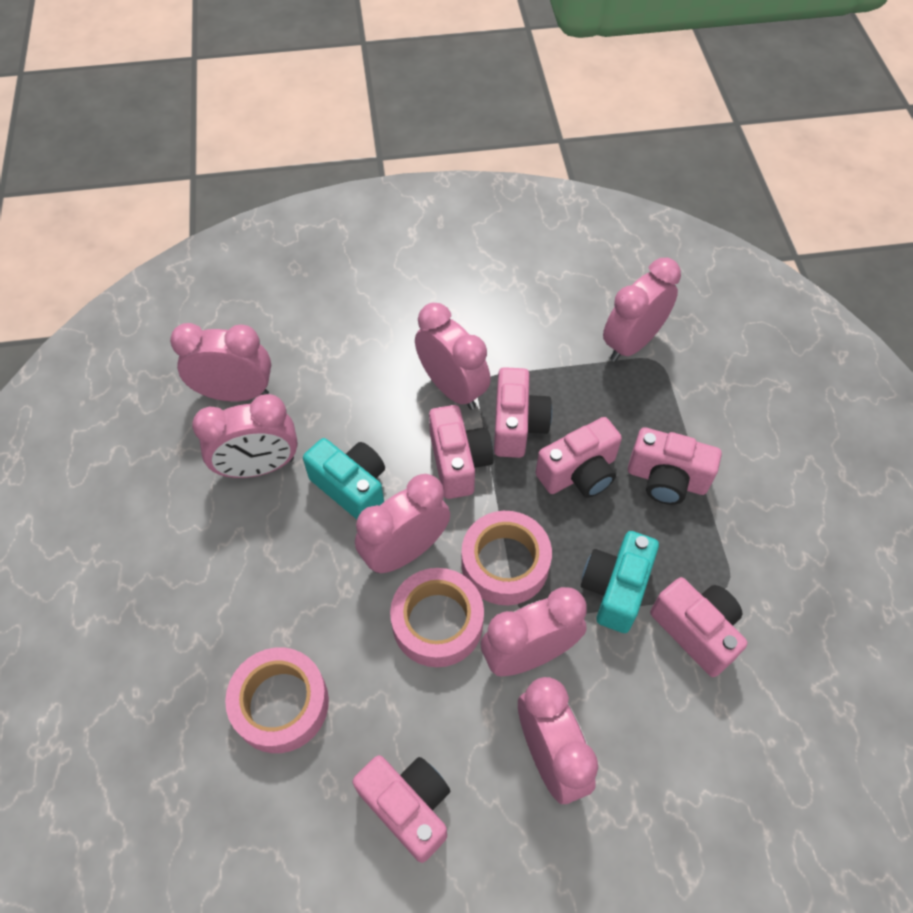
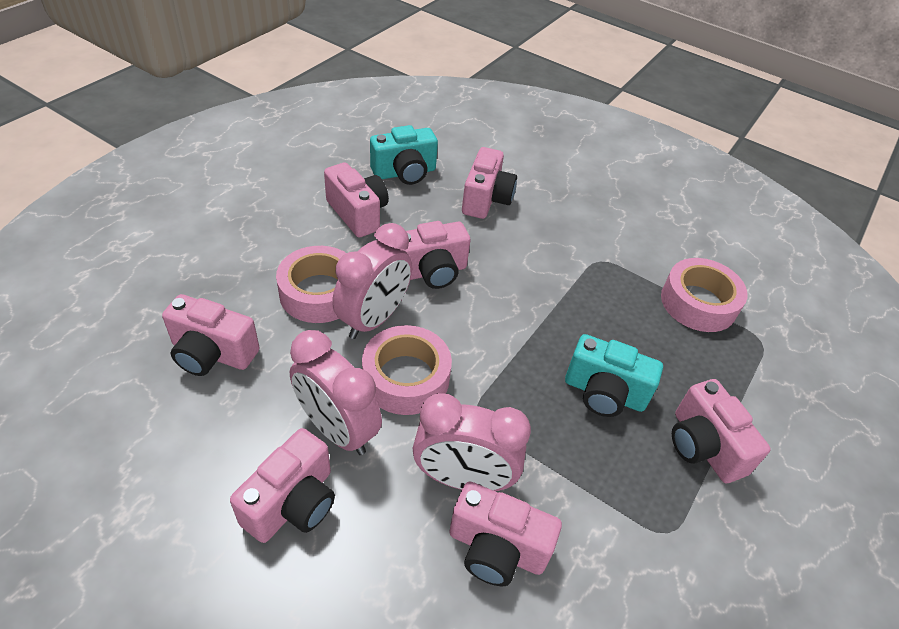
pink camera: 6 -> 7
pink clock: 7 -> 3

